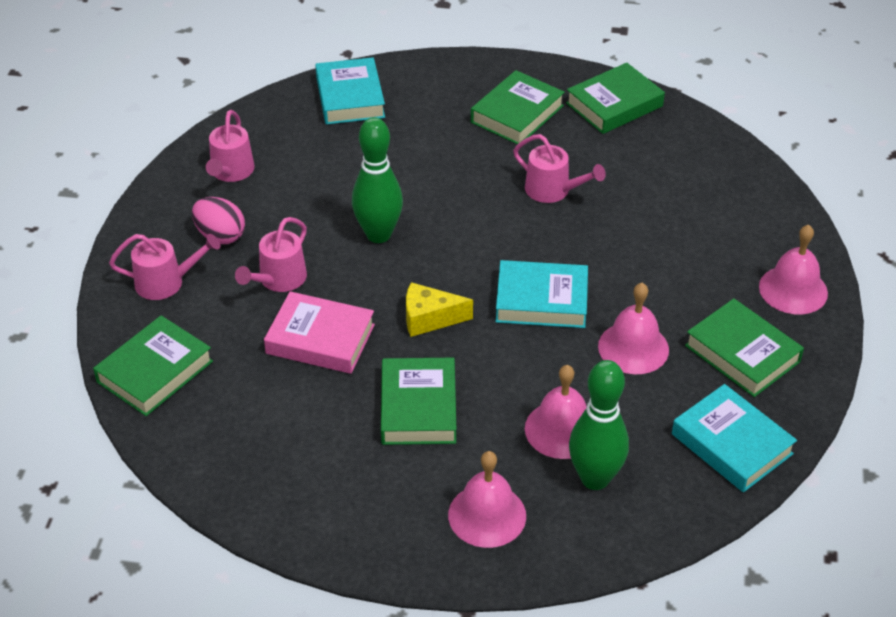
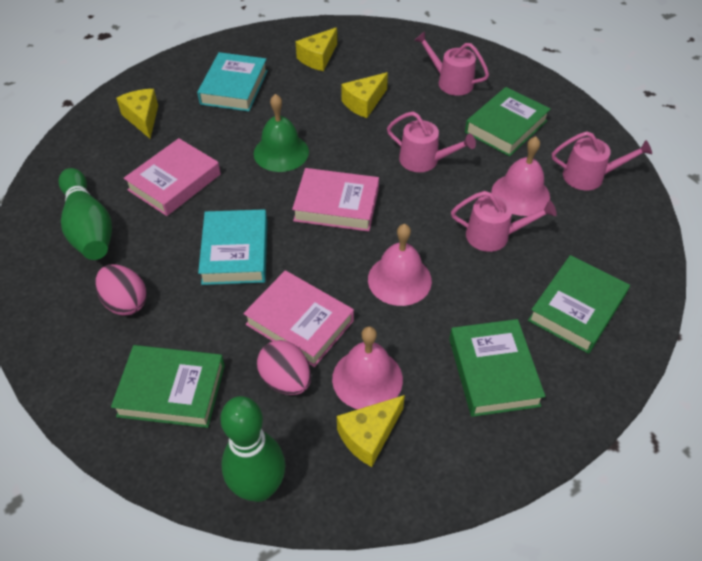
green bell: 0 -> 1
green book: 5 -> 4
pink bell: 4 -> 3
pink book: 1 -> 3
pink egg: 1 -> 2
turquoise book: 3 -> 2
yellow cheese: 1 -> 4

